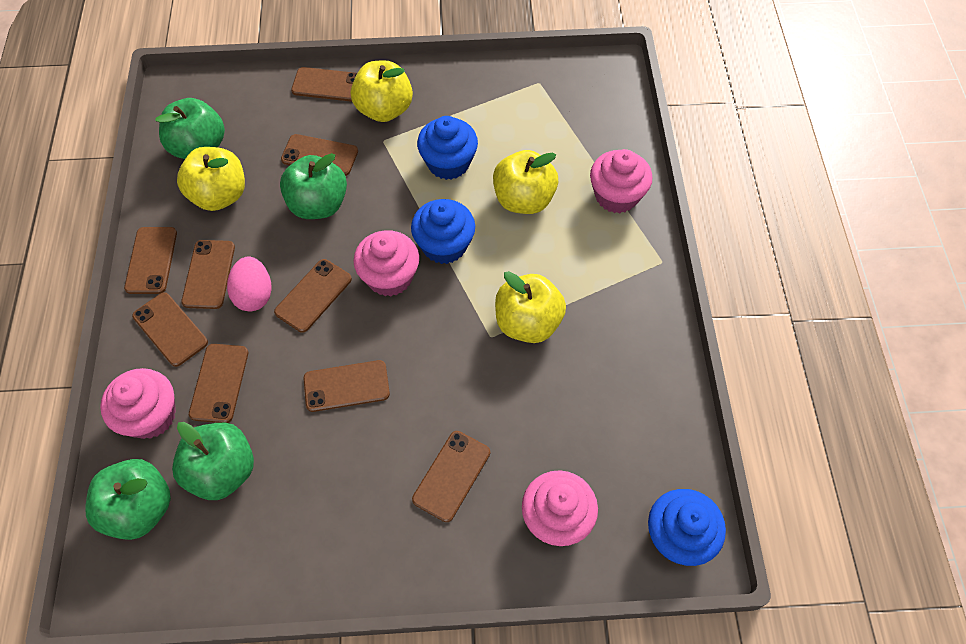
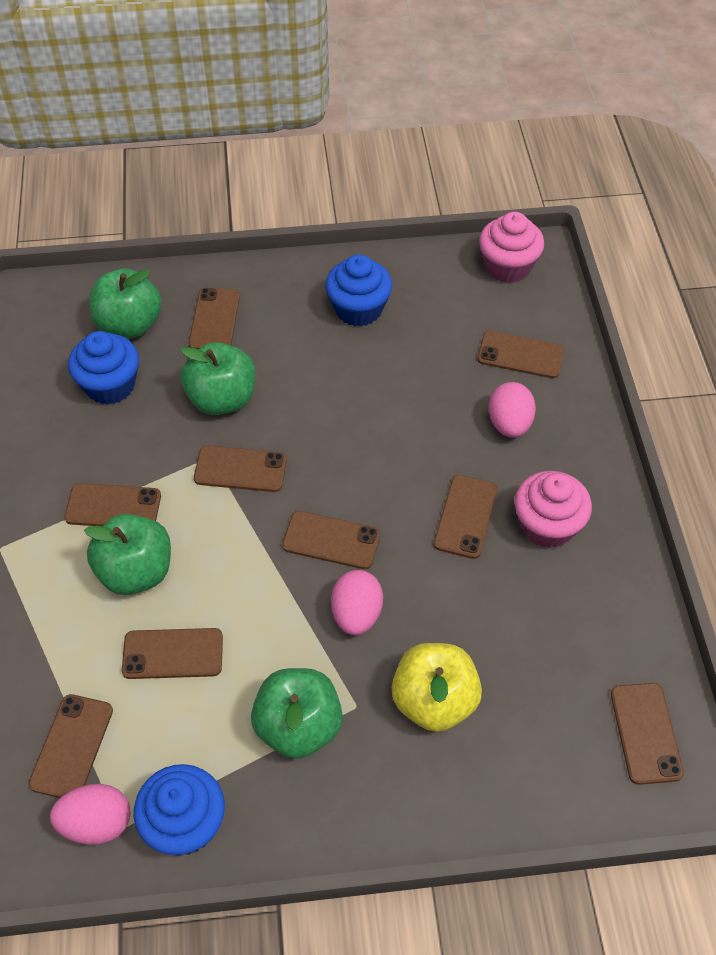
pink cupcake: 4 -> 2
pink egg: 1 -> 3
yellow apple: 4 -> 1

